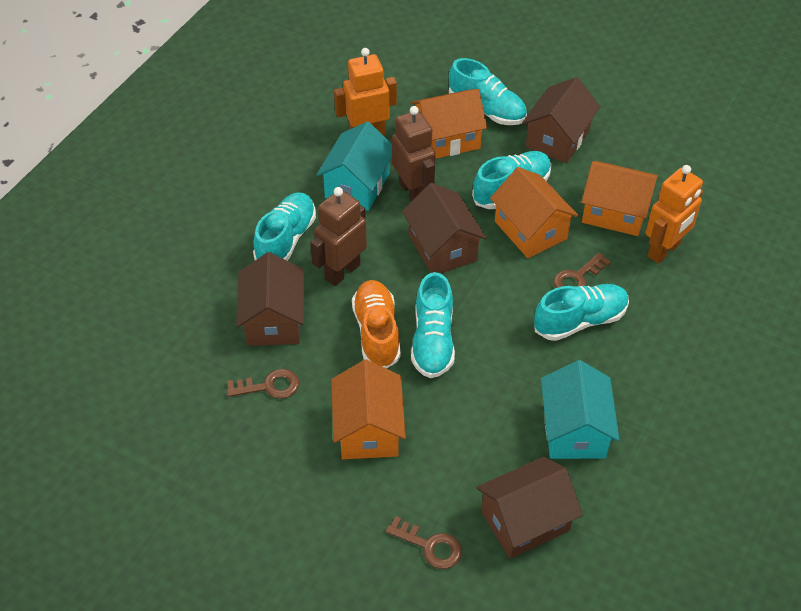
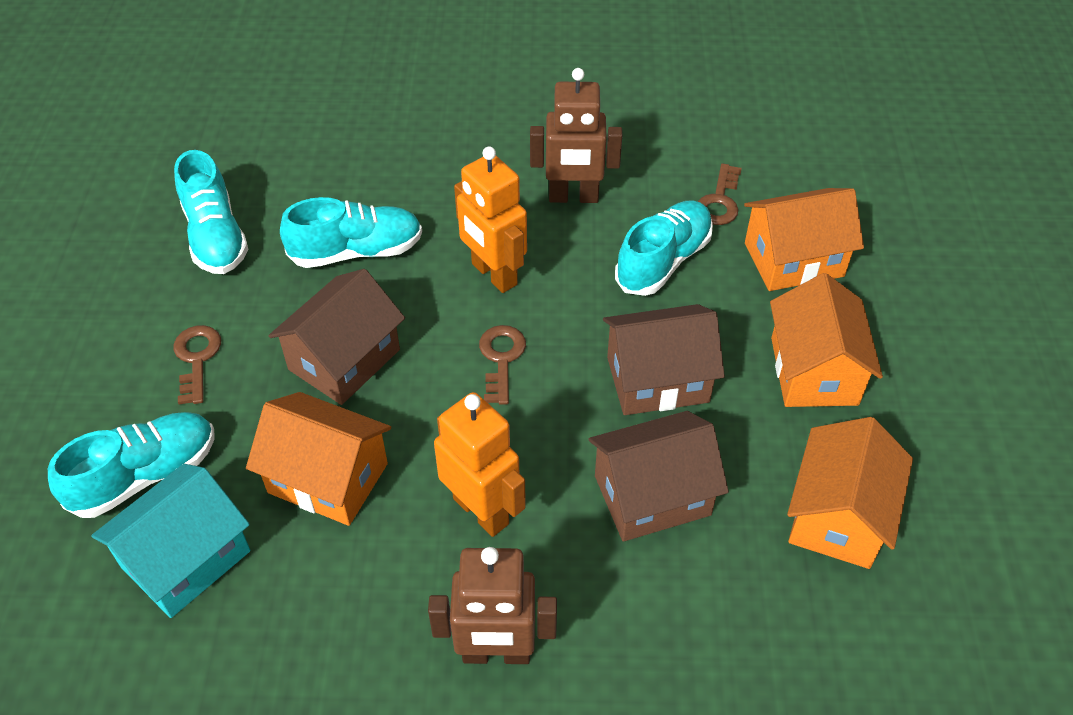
brown house: 4 -> 3
orange shoe: 1 -> 0
turquoise house: 2 -> 1
turquoise shoe: 5 -> 4

